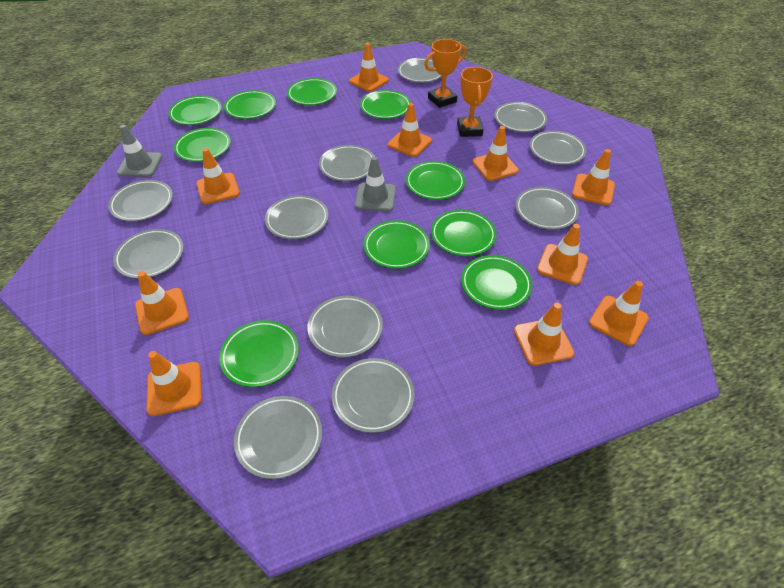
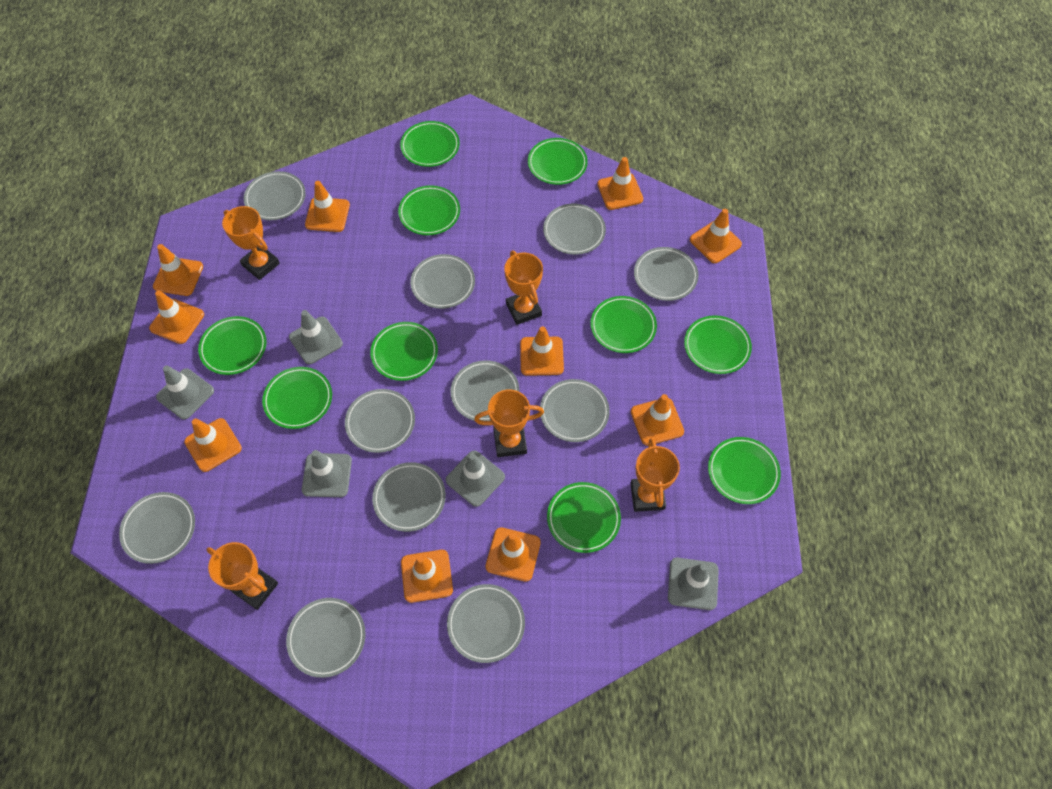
grey traffic cone: 2 -> 5
orange trophy: 2 -> 5

